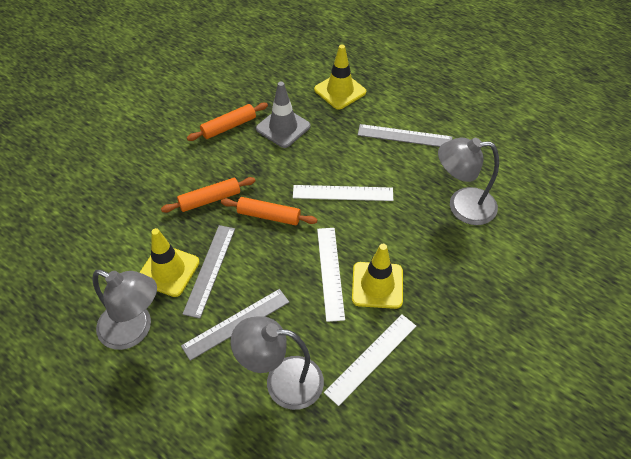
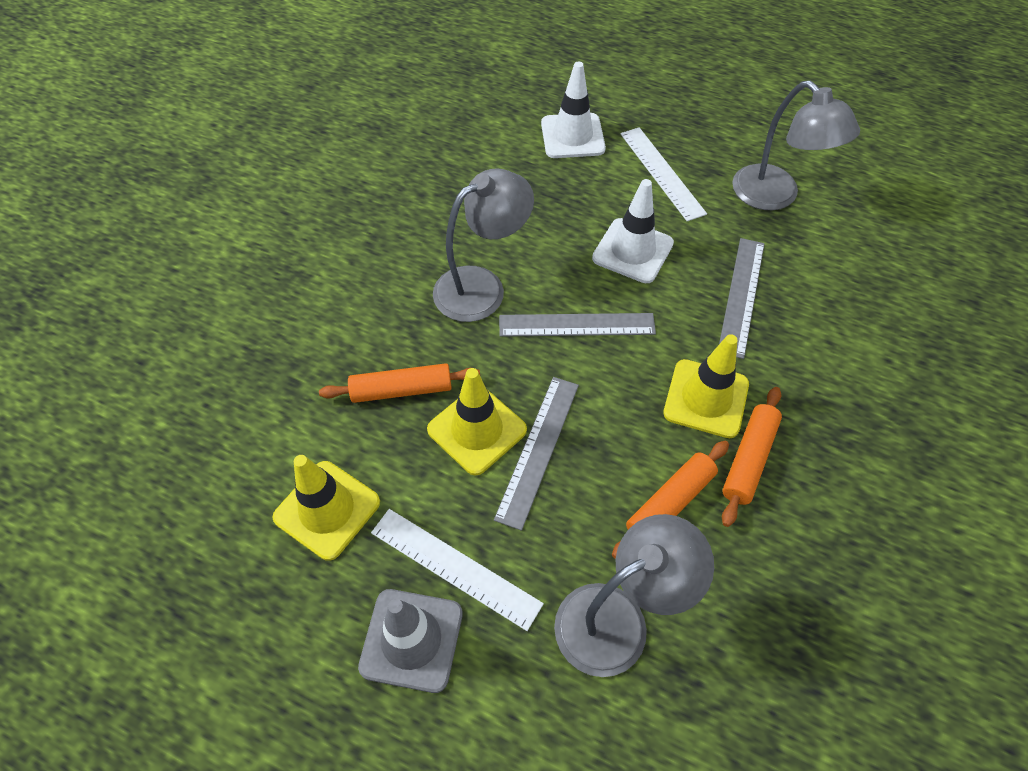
white ruler: 3 -> 2
white traffic cone: 0 -> 2

